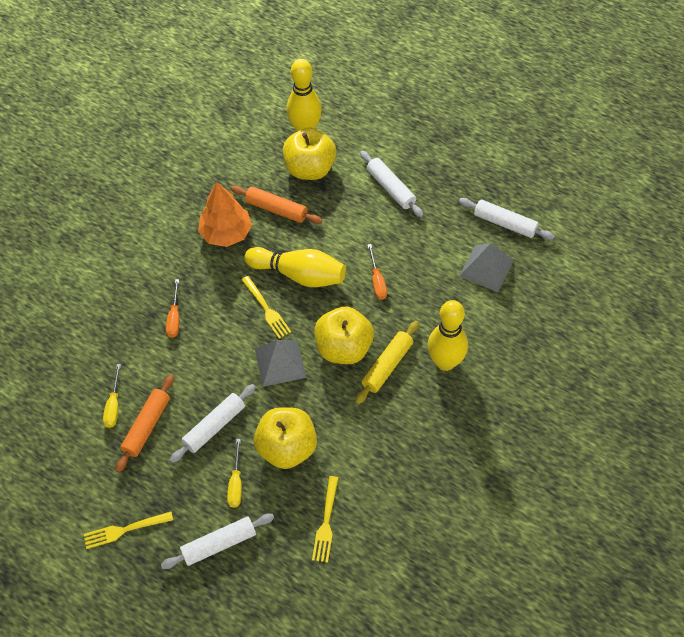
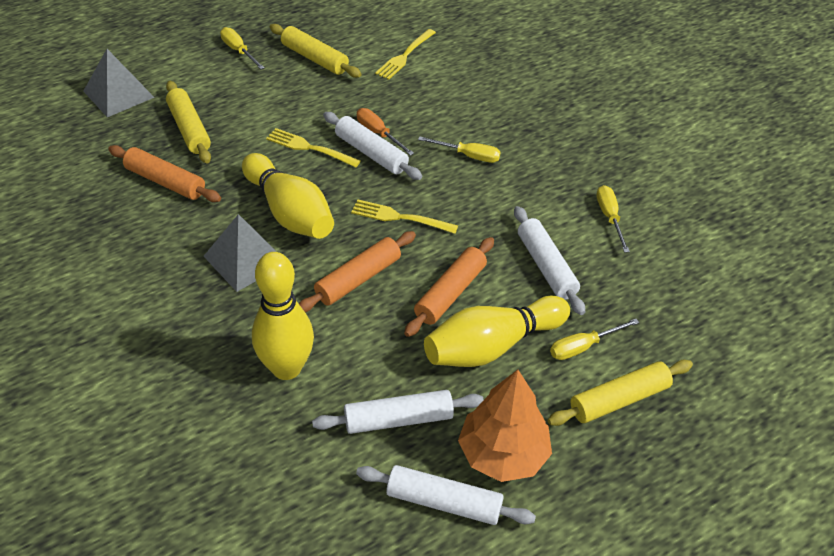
orange rolling pin: 2 -> 3
orange screwdriver: 2 -> 1
yellow apple: 3 -> 0
yellow rolling pin: 1 -> 3
yellow screwdriver: 2 -> 4

